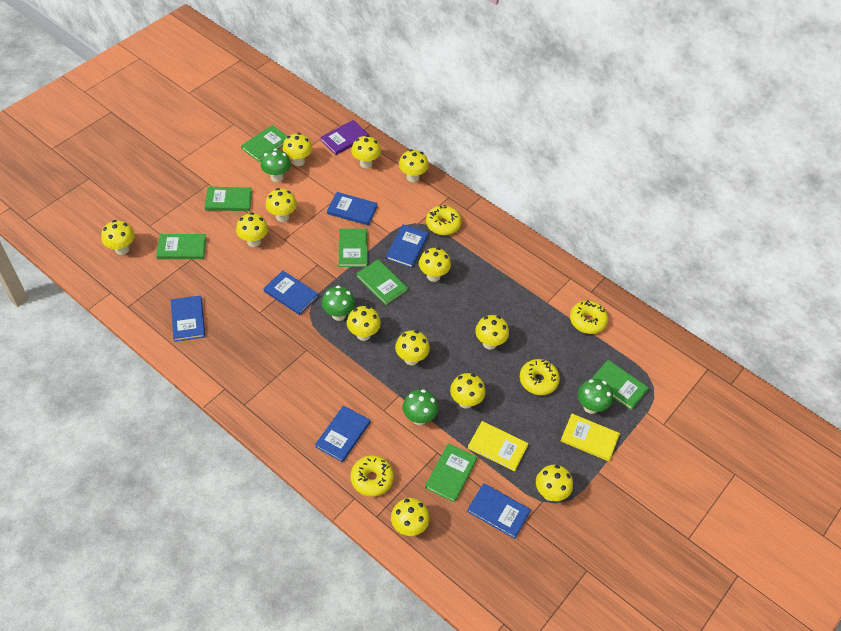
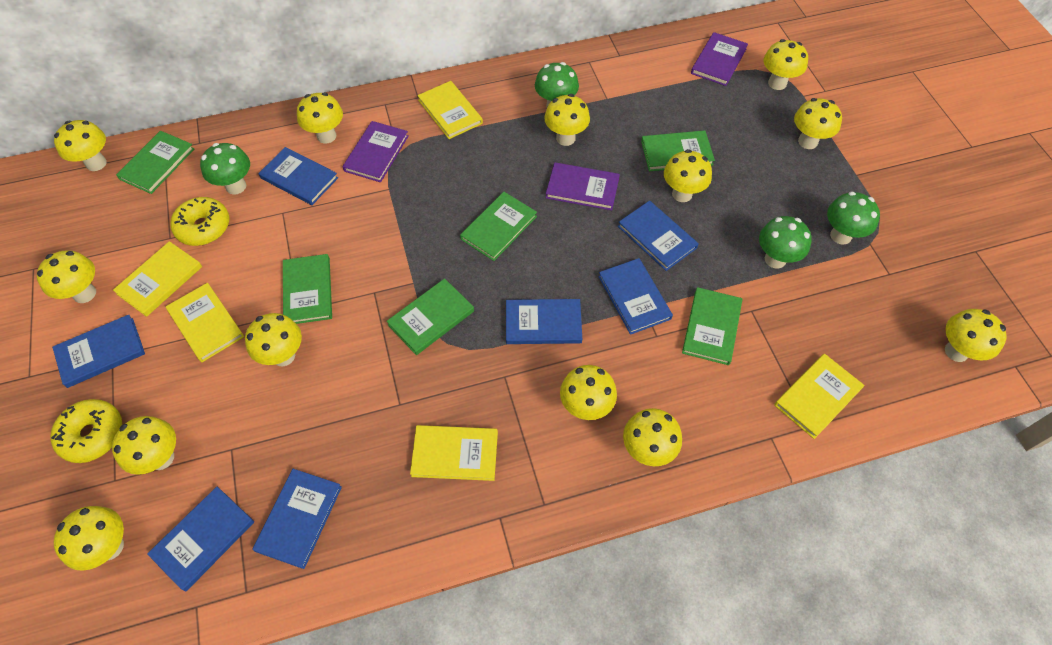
blue book: 6 -> 7
green book: 7 -> 6
purple book: 1 -> 3
yellow book: 2 -> 5
yellow donut: 4 -> 2

